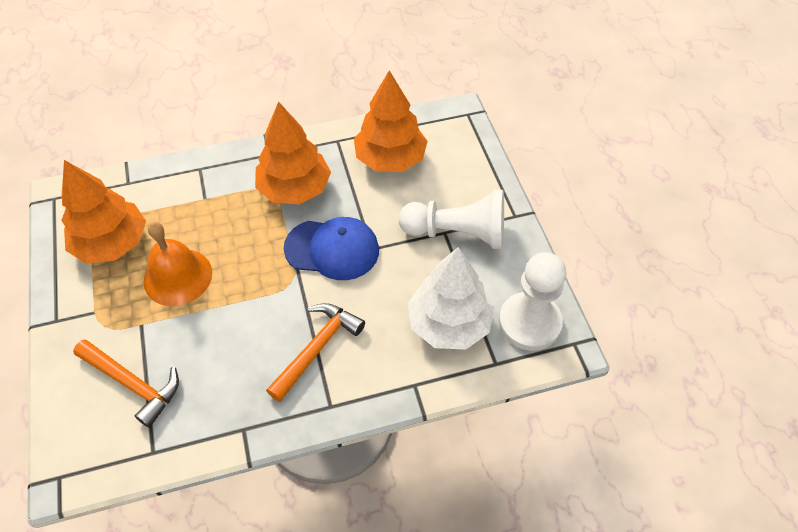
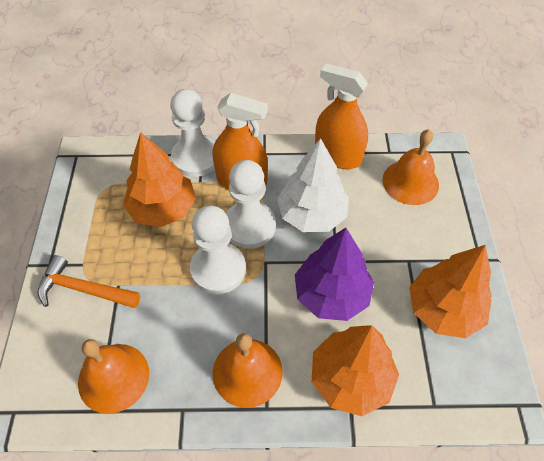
blue cap: 1 -> 0
orange bell: 1 -> 3
orange hammer: 2 -> 1
orange spray bottle: 0 -> 2
purple tree: 0 -> 1
white pawn: 2 -> 3

